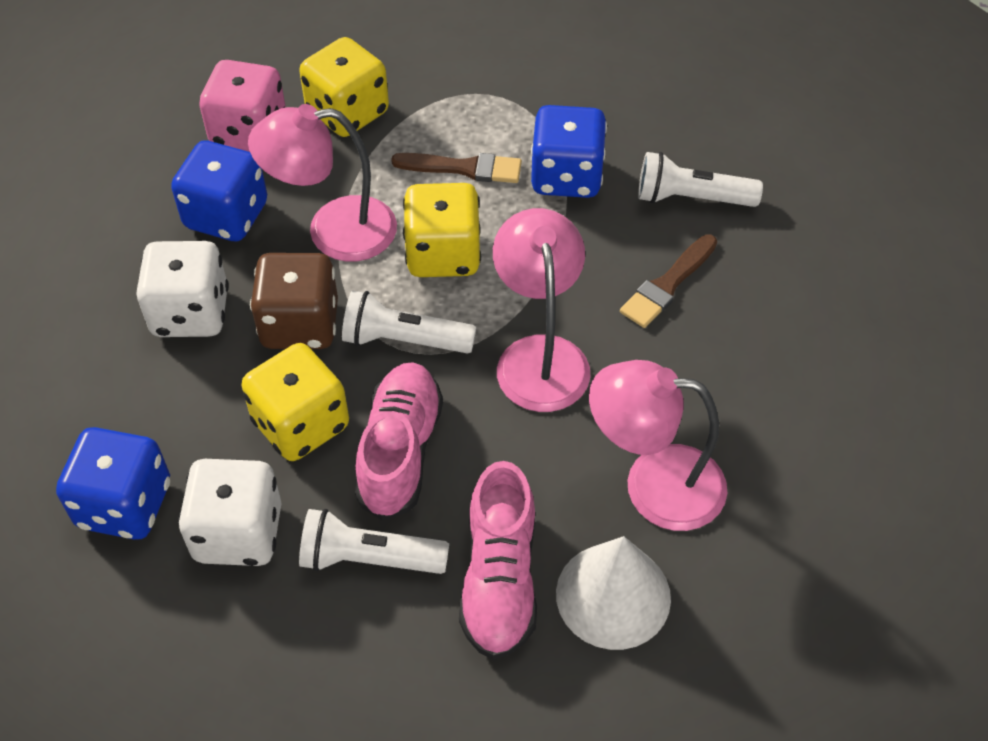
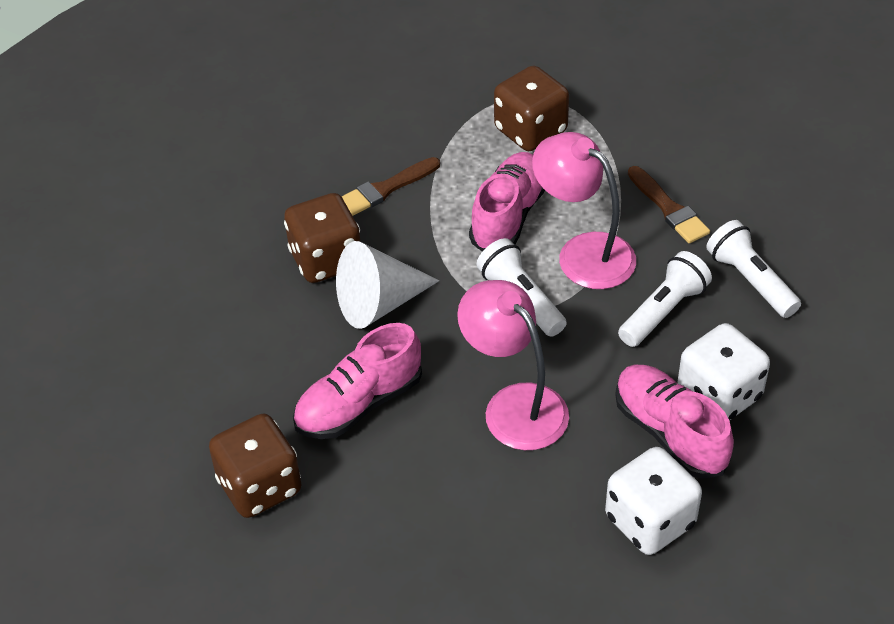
blue dice: 3 -> 0
brown dice: 1 -> 3
pink dice: 1 -> 0
pink lamp: 3 -> 2
pink shoe: 2 -> 3
yellow dice: 3 -> 0

